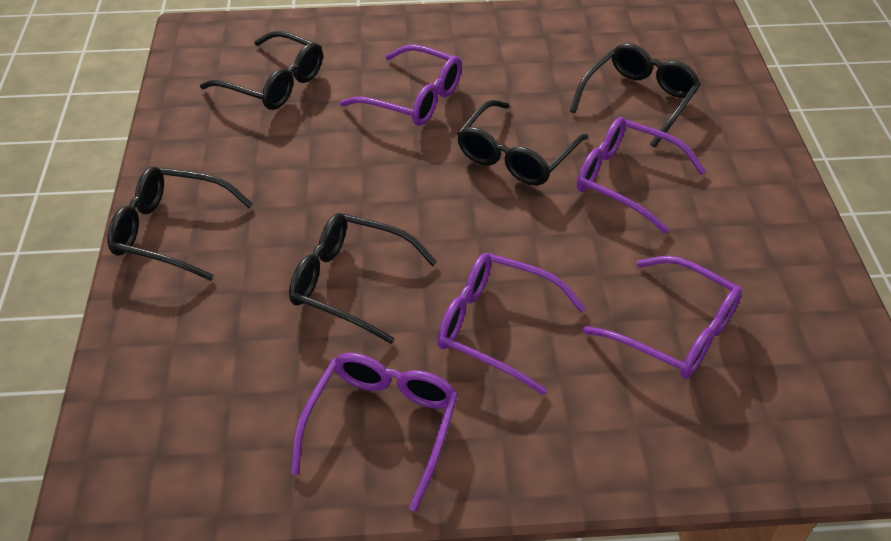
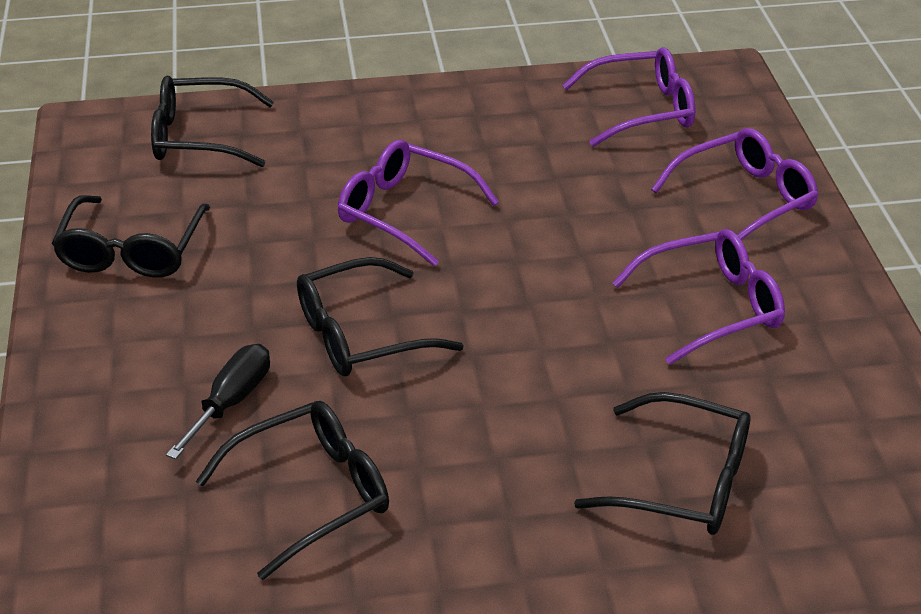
black screwdriver: 0 -> 1
purple glasses: 5 -> 4

